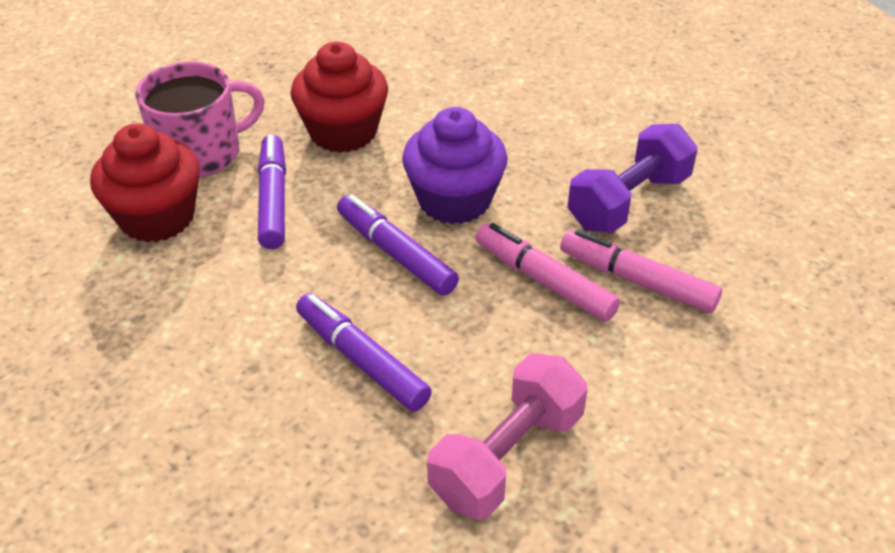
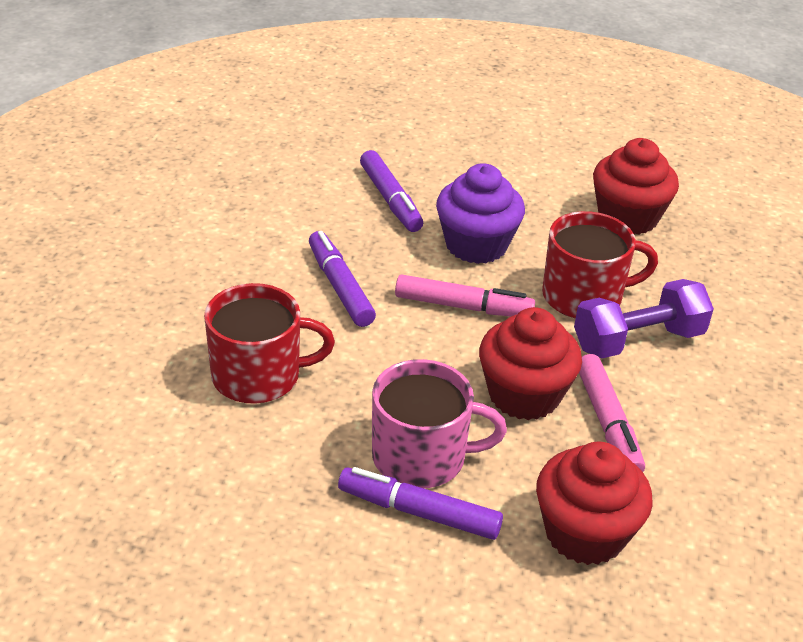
pink dumbbell: 1 -> 0
red cupcake: 2 -> 3
red mug: 0 -> 2

